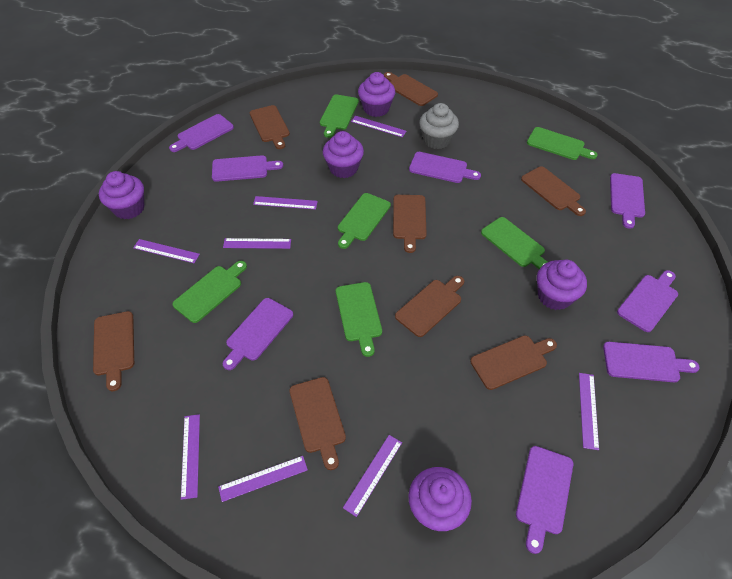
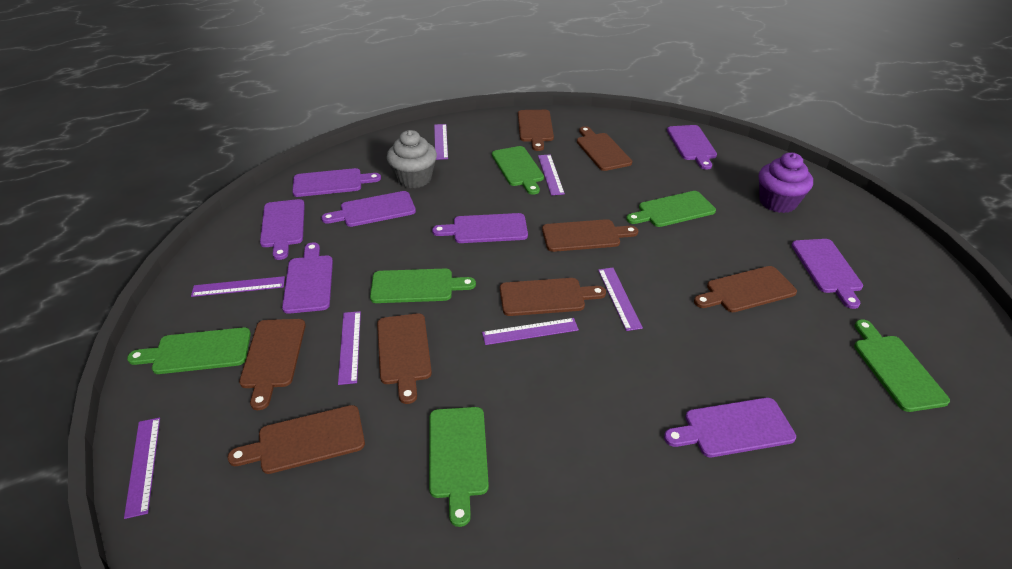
purple cupcake: 5 -> 1
purple ruler: 8 -> 7

